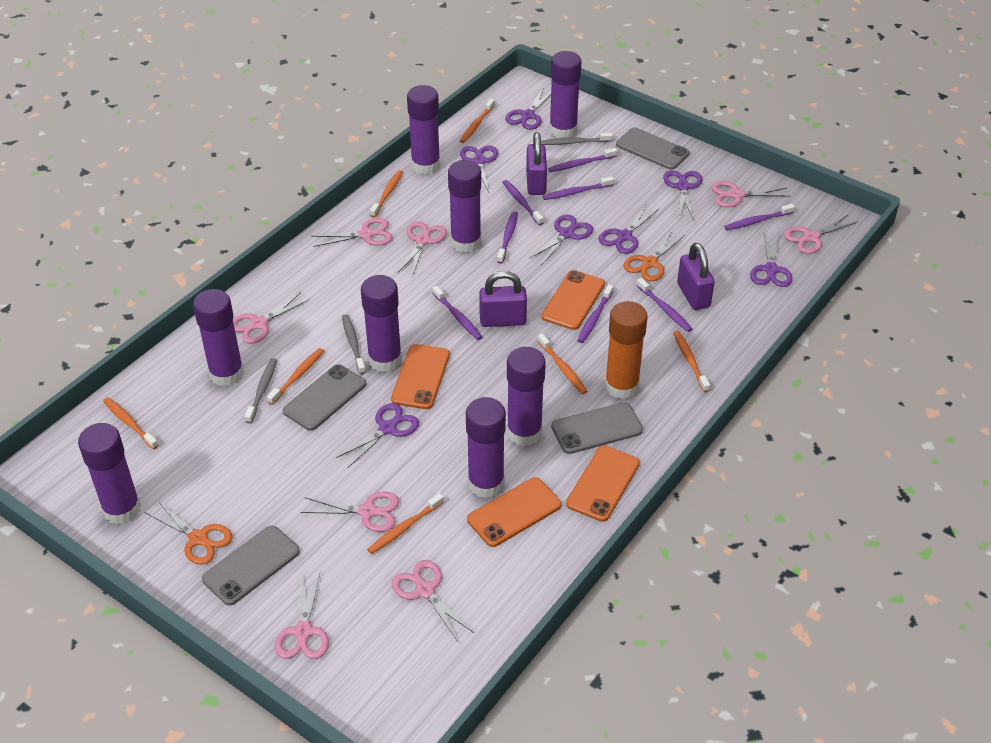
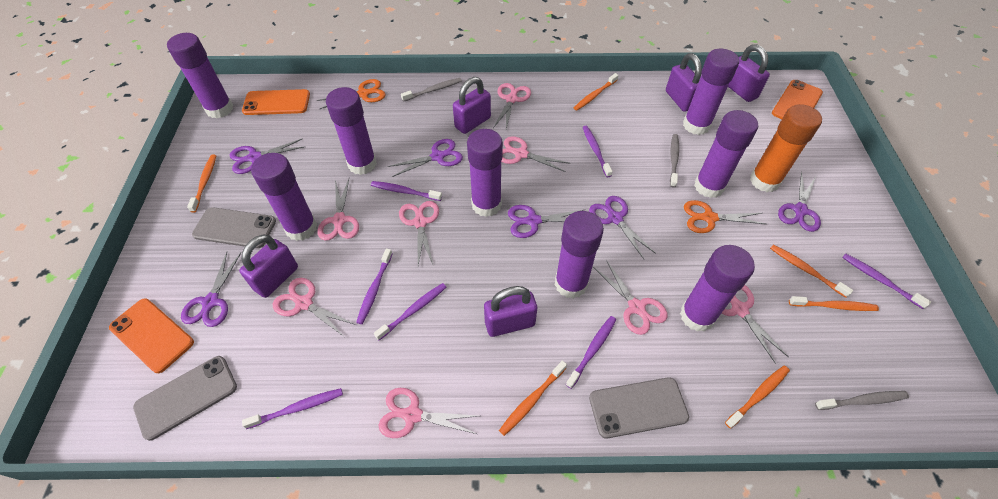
grey phone: 4 -> 3
orange phone: 4 -> 3
orange toothbrush: 7 -> 6
purple padlock: 3 -> 5
purple scissors: 7 -> 6
purple toothbrush: 8 -> 7

